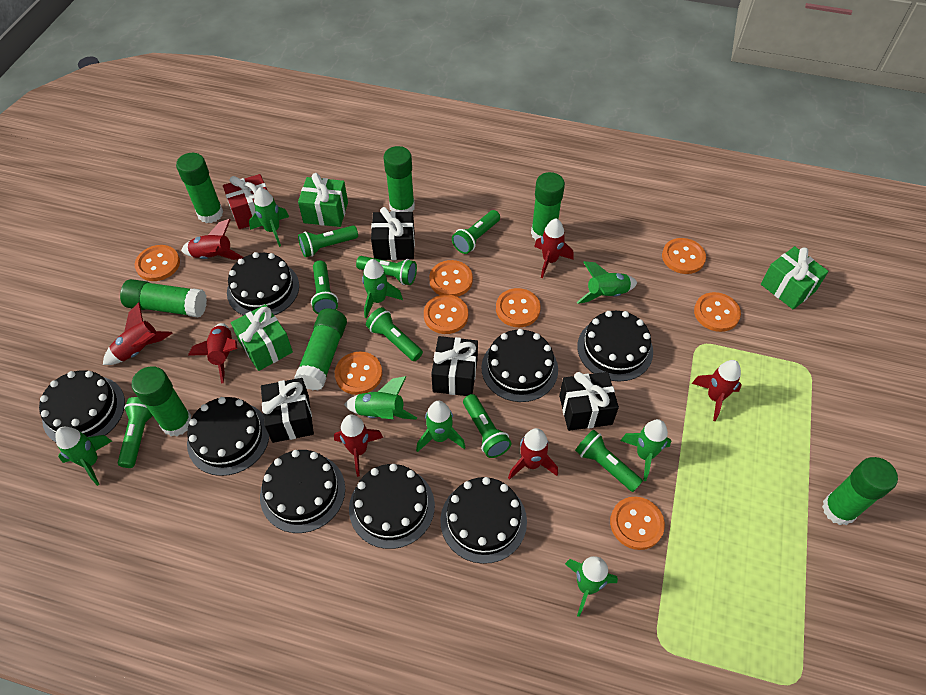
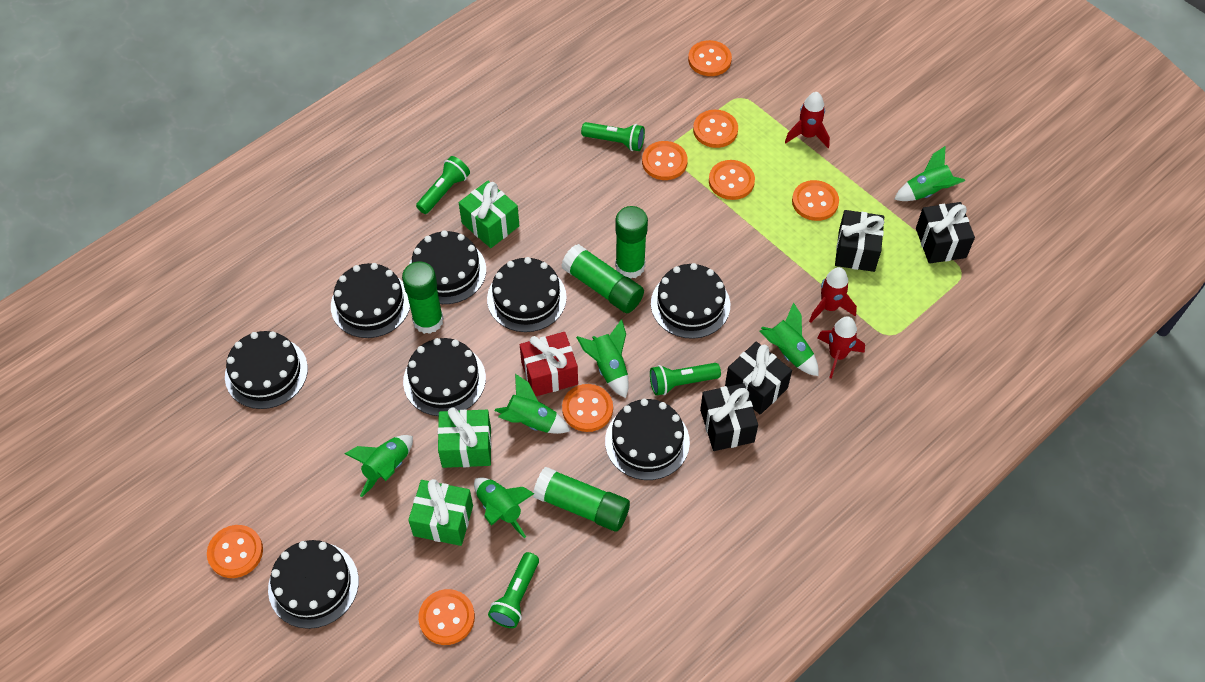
green flashlight: 8 -> 4
green glue stick: 7 -> 4
green rocket: 8 -> 6
red rocket: 7 -> 3

